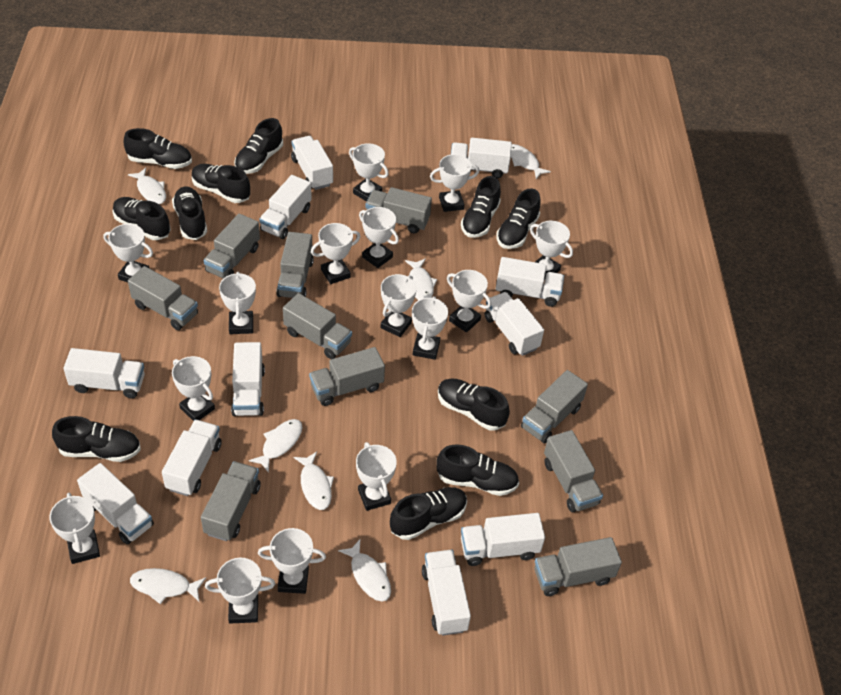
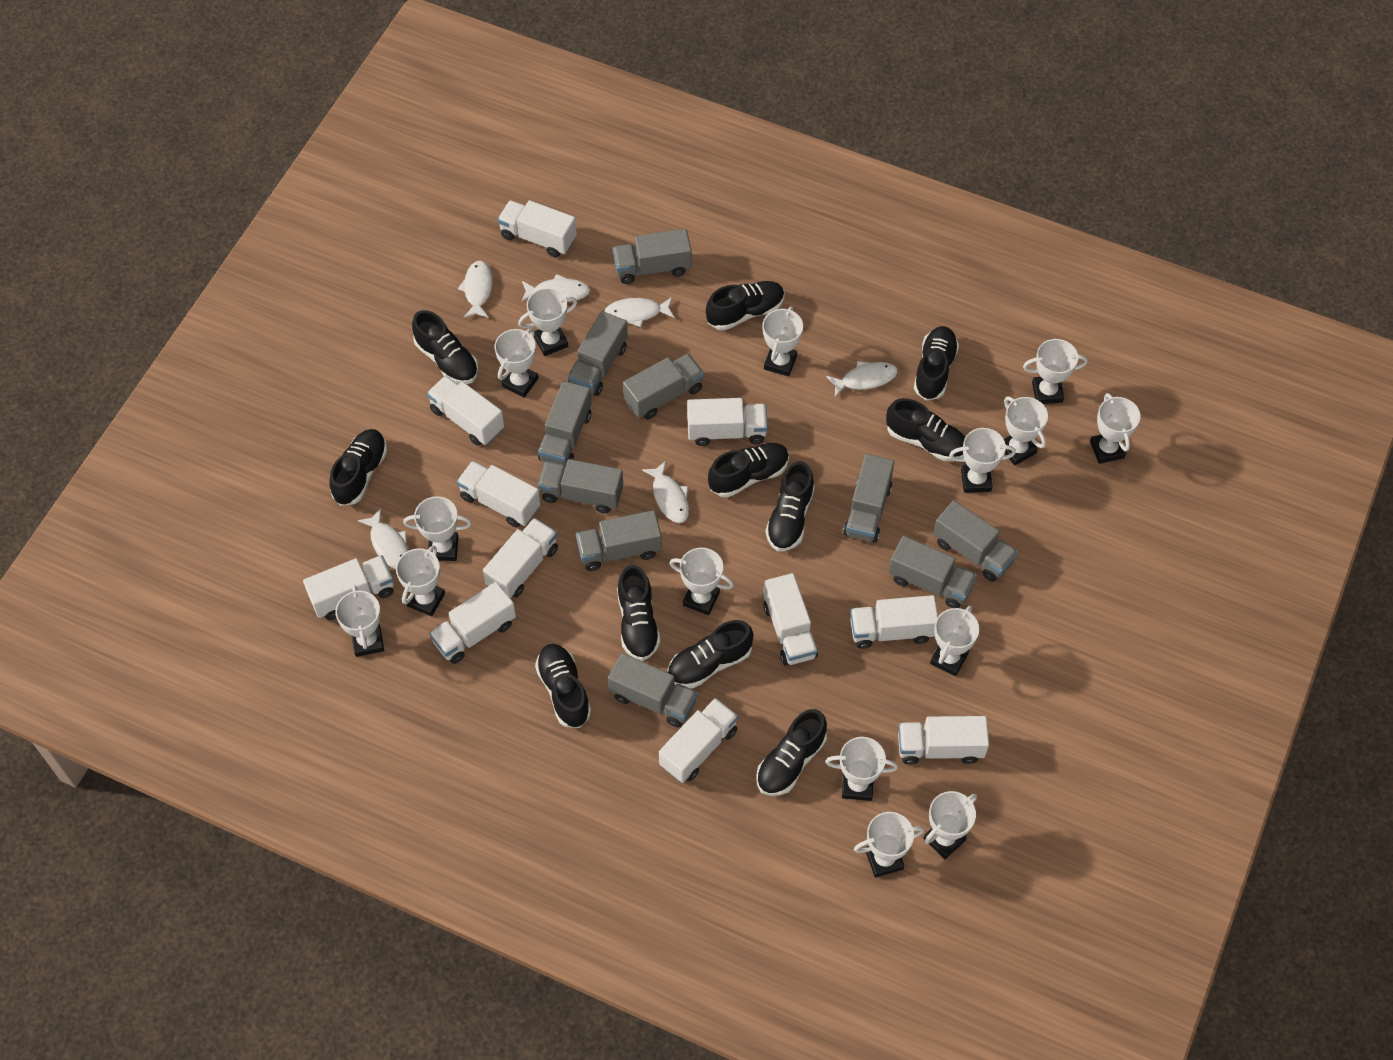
white fish: 7 -> 6

